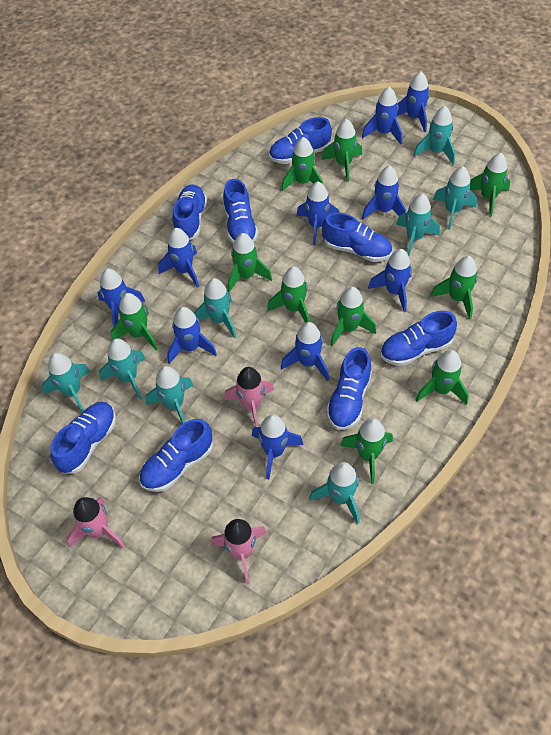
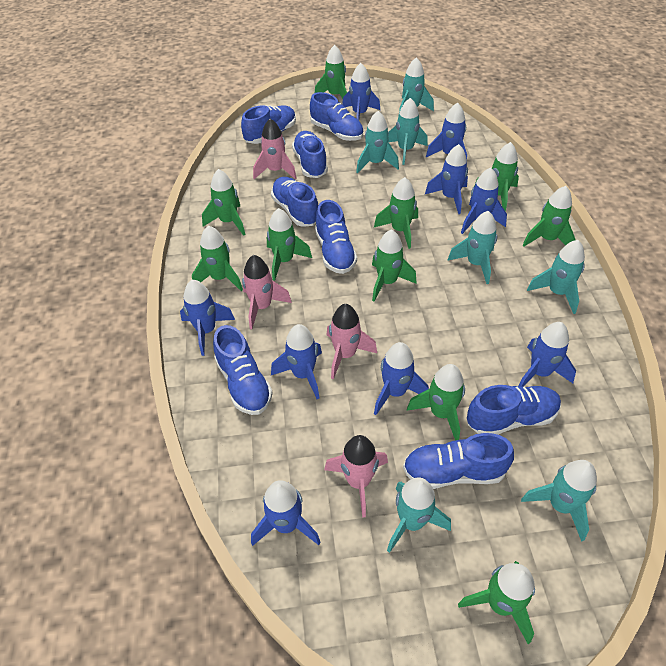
blue rocket: 10 -> 9
pink rocket: 3 -> 4
turquoise rocket: 8 -> 7

